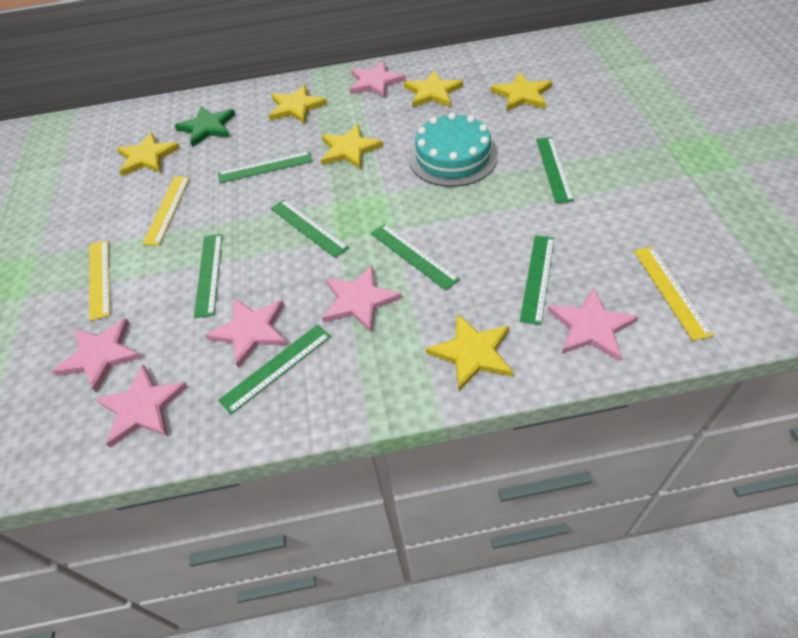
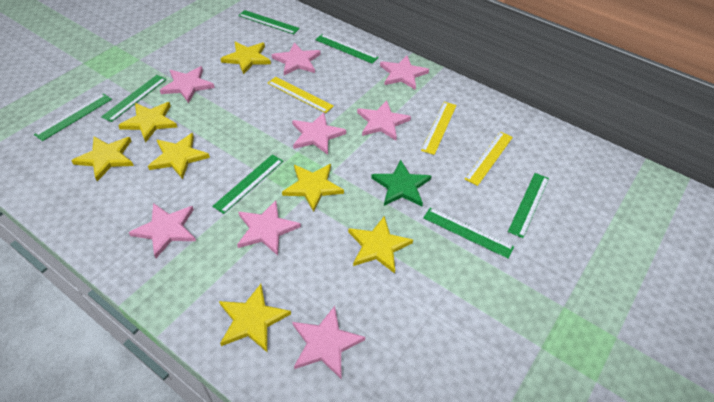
pink star: 6 -> 8
turquoise cake: 1 -> 0
yellow star: 6 -> 7

